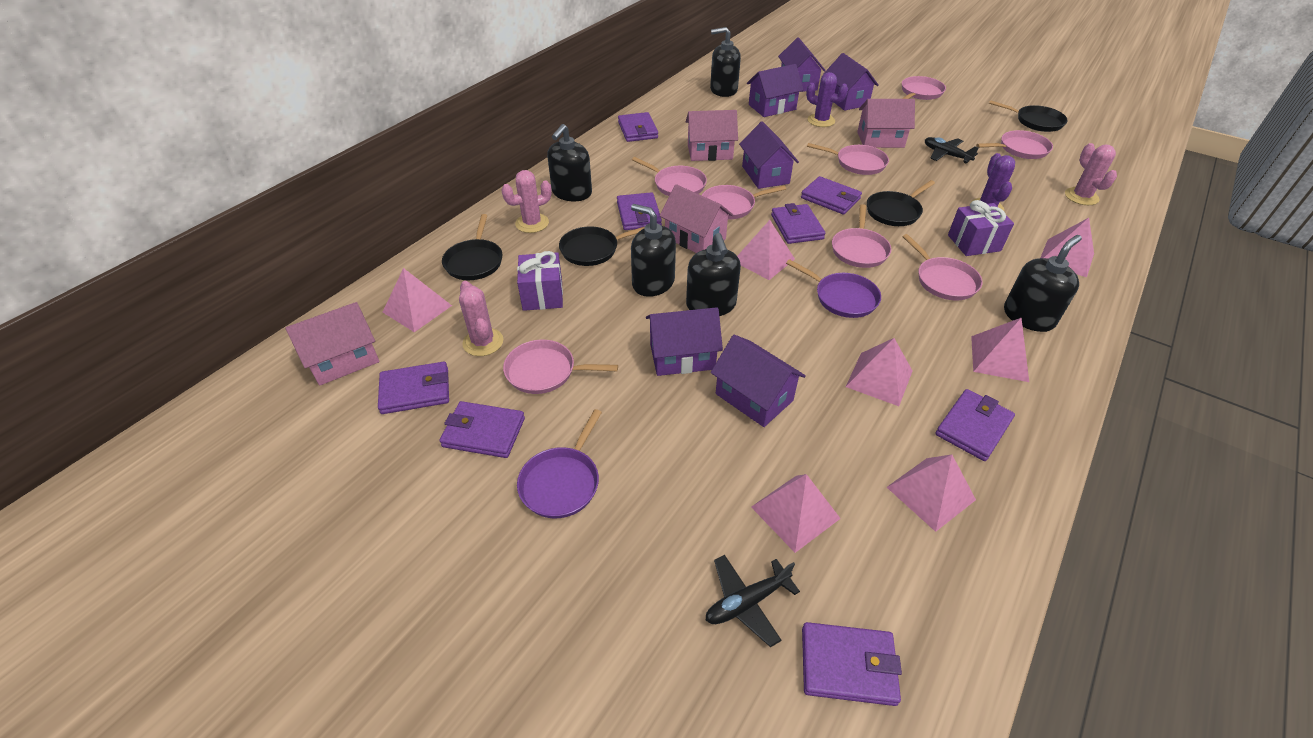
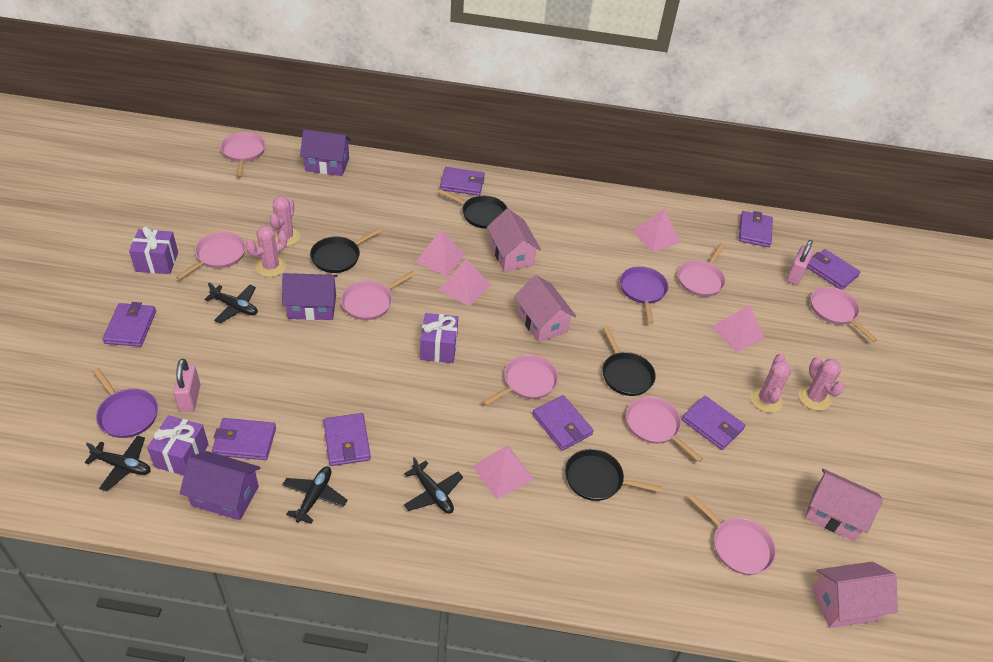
black plane: 2 -> 4
black soap dispenser: 5 -> 0
pink cactus: 3 -> 4
pink padlock: 0 -> 2
pink pyramid: 7 -> 5
purple cactus: 2 -> 0
purple gift: 2 -> 3
purple house: 6 -> 3

